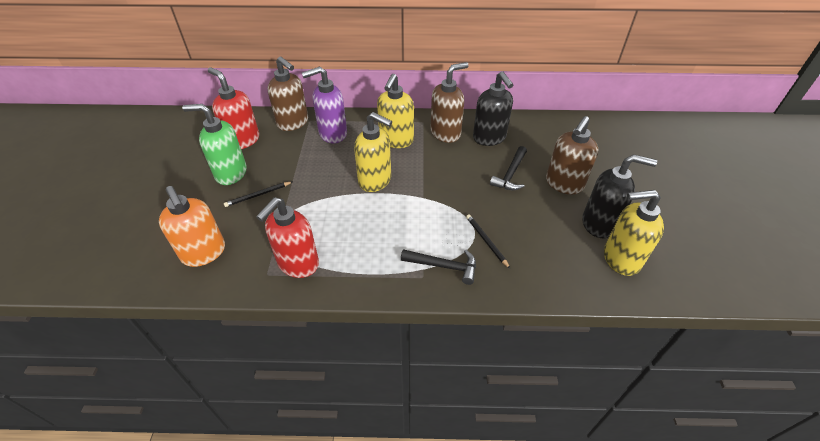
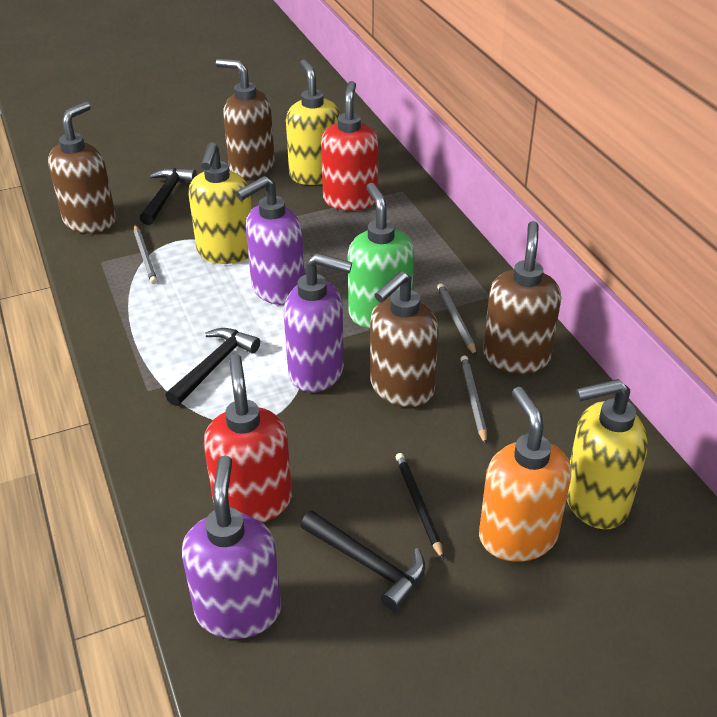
black hammer: 2 -> 3
black pencil: 2 -> 1
black soap dispenser: 2 -> 0
brown soap dispenser: 3 -> 4
grey pencil: 0 -> 3
purple soap dispenser: 1 -> 3

